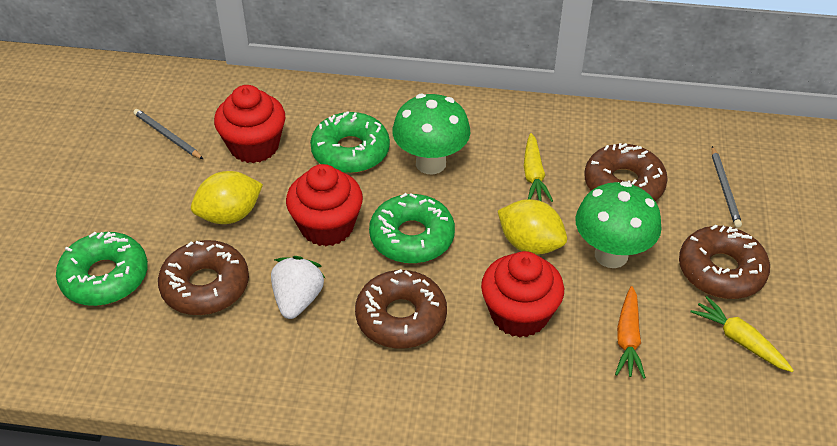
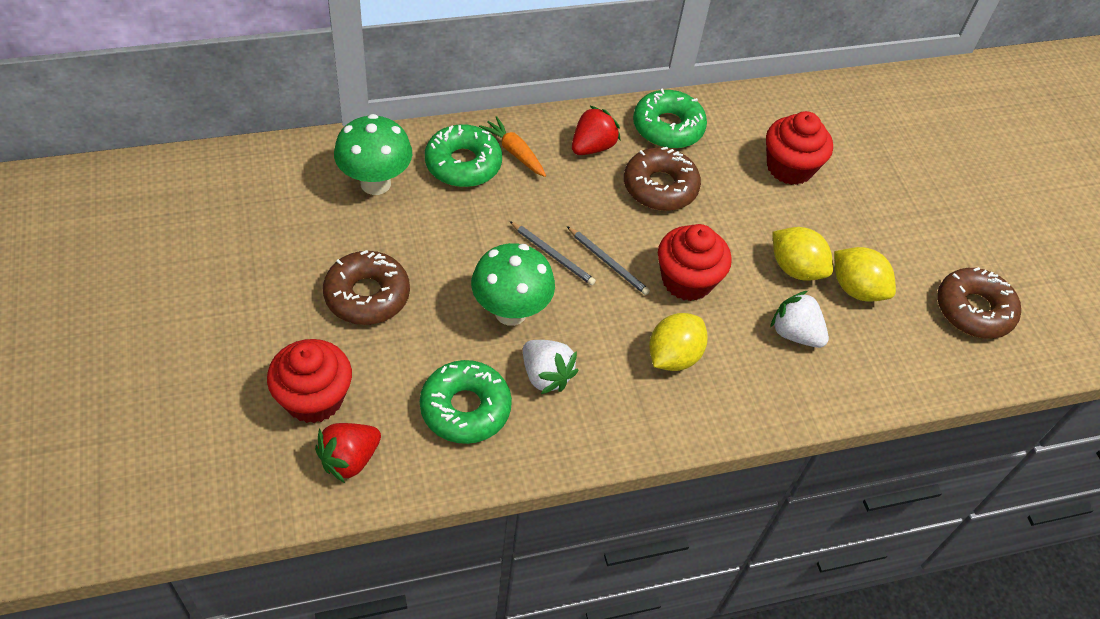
brown donut: 4 -> 3
red strawberry: 0 -> 2
white strawberry: 1 -> 2
yellow carrot: 2 -> 0
yellow lemon: 2 -> 3

